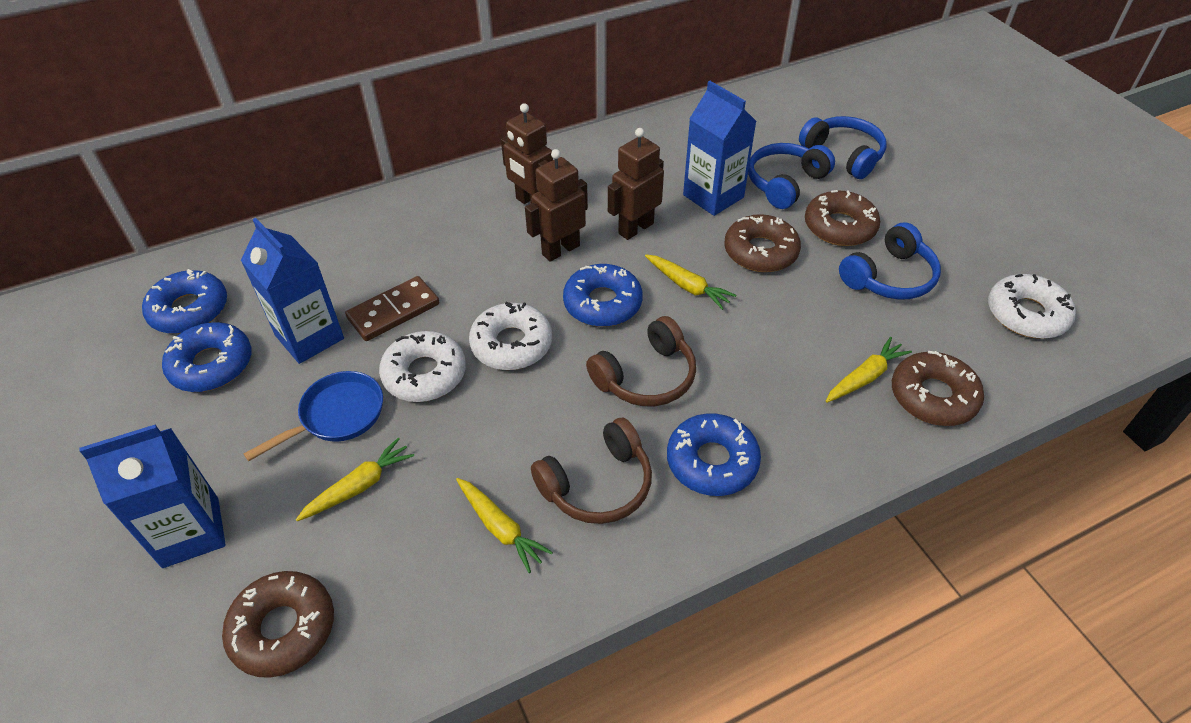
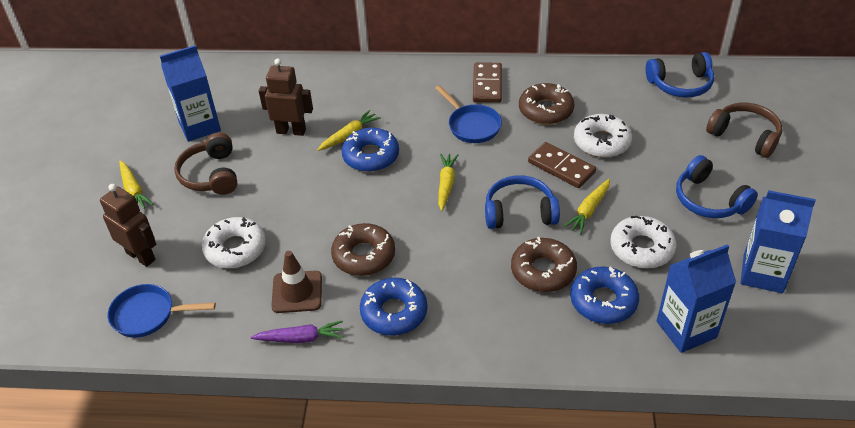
blue donut: 4 -> 3
blue pan: 1 -> 2
brown domino: 1 -> 2
brown donut: 4 -> 3
brown robot: 3 -> 2
brown traffic cone: 0 -> 1
purple carrot: 0 -> 1

